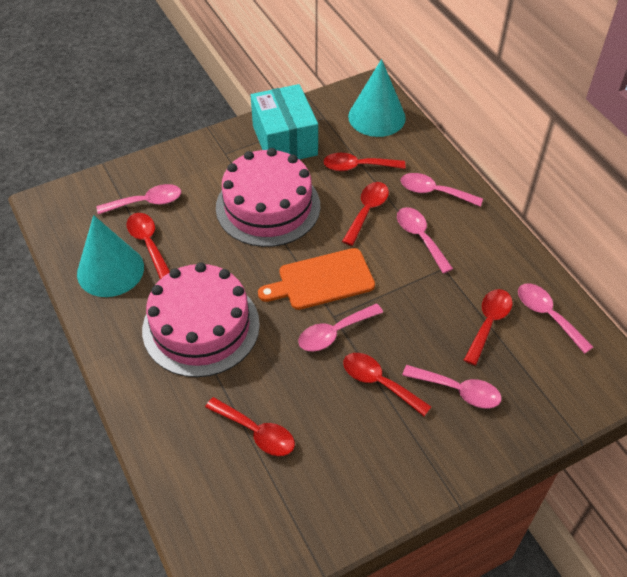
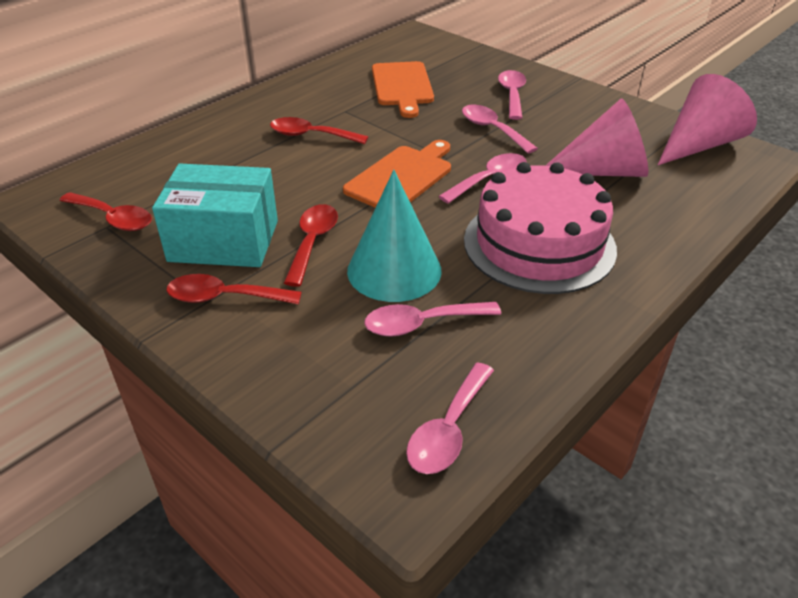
orange cutting board: 1 -> 2
pink cake: 2 -> 1
pink cone: 0 -> 2
pink spoon: 6 -> 5
red spoon: 6 -> 4
turquoise cone: 2 -> 1

